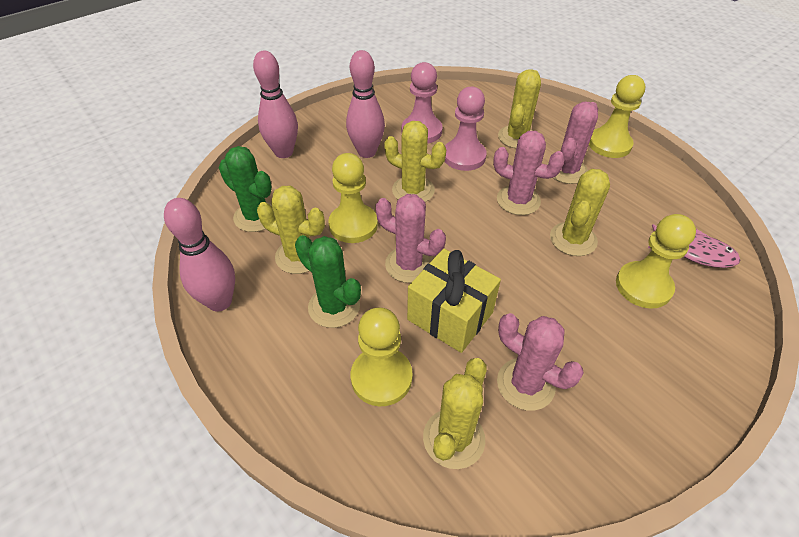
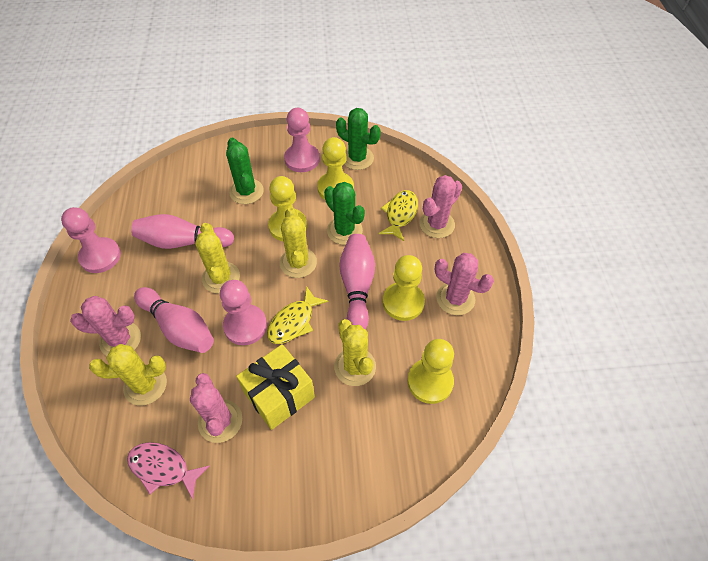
green cactus: 2 -> 3
pink pawn: 2 -> 3
yellow cactus: 5 -> 4
yellow fish: 0 -> 2

